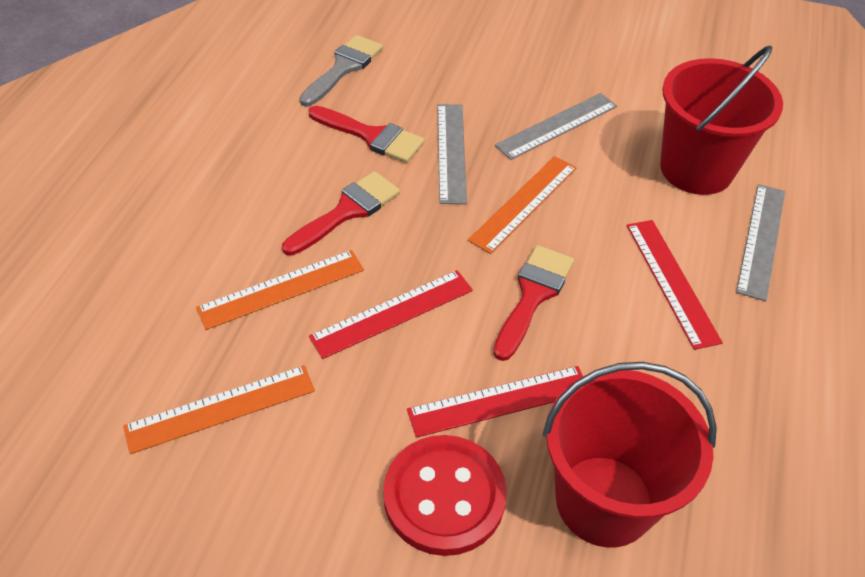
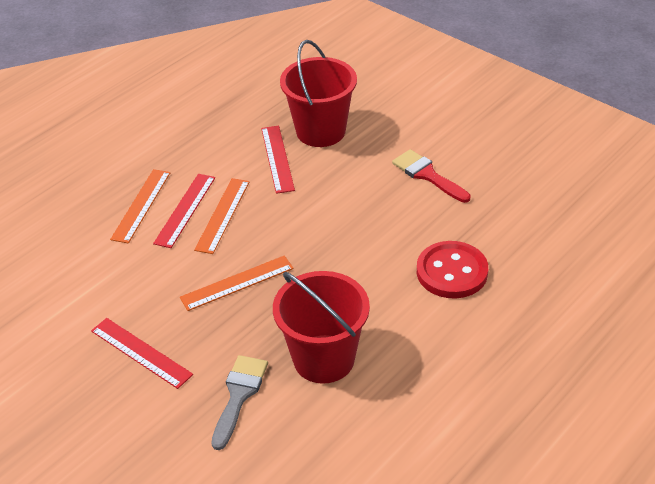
grey ruler: 3 -> 0
red brush: 3 -> 1

